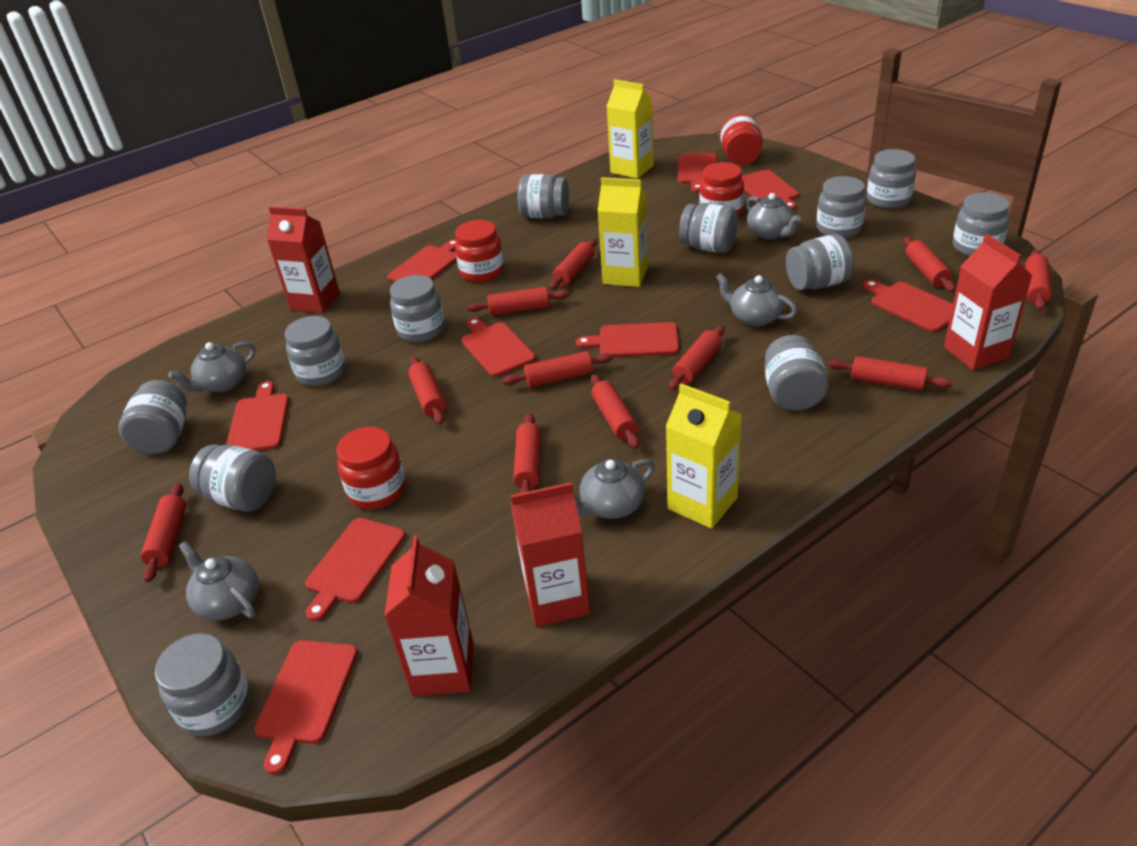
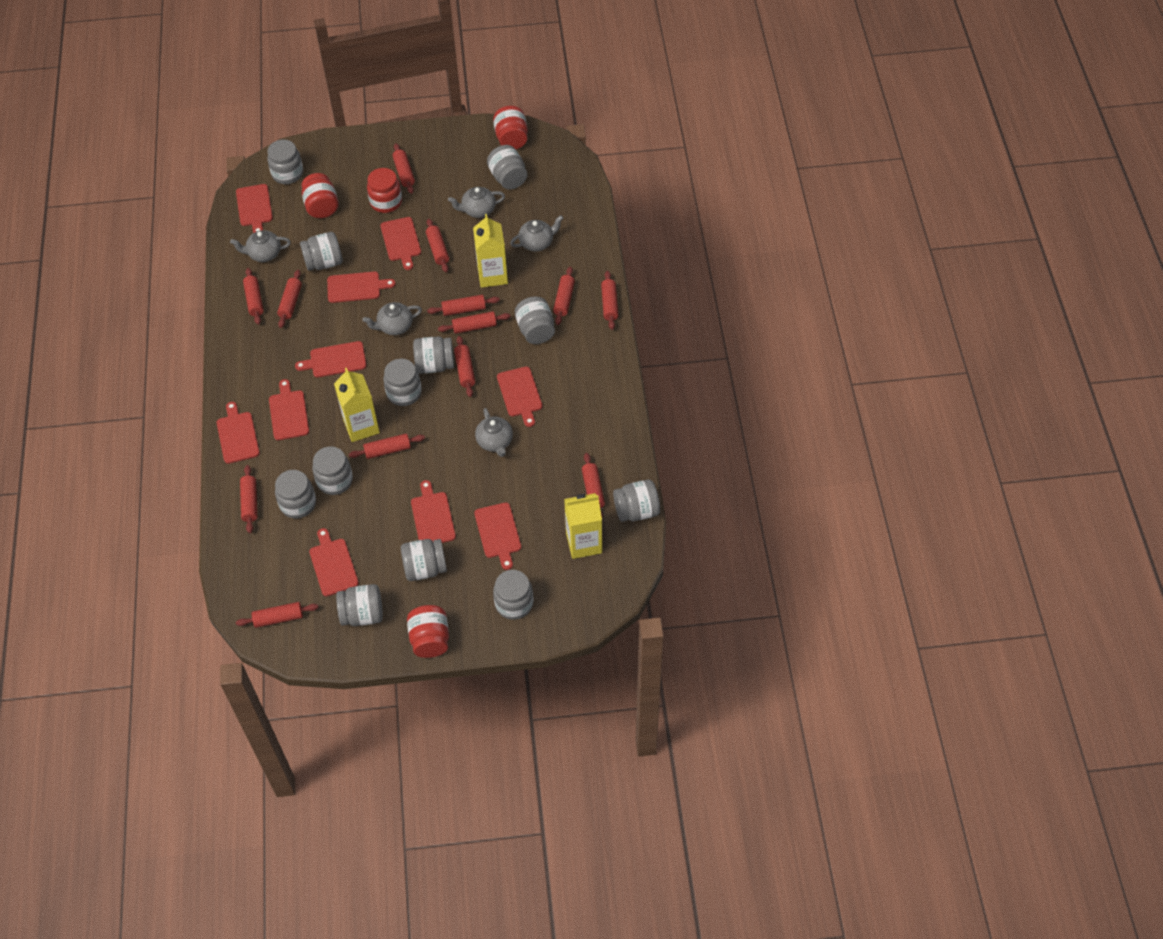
red carton: 4 -> 0
red cutting board: 9 -> 10
red rolling pin: 11 -> 13

